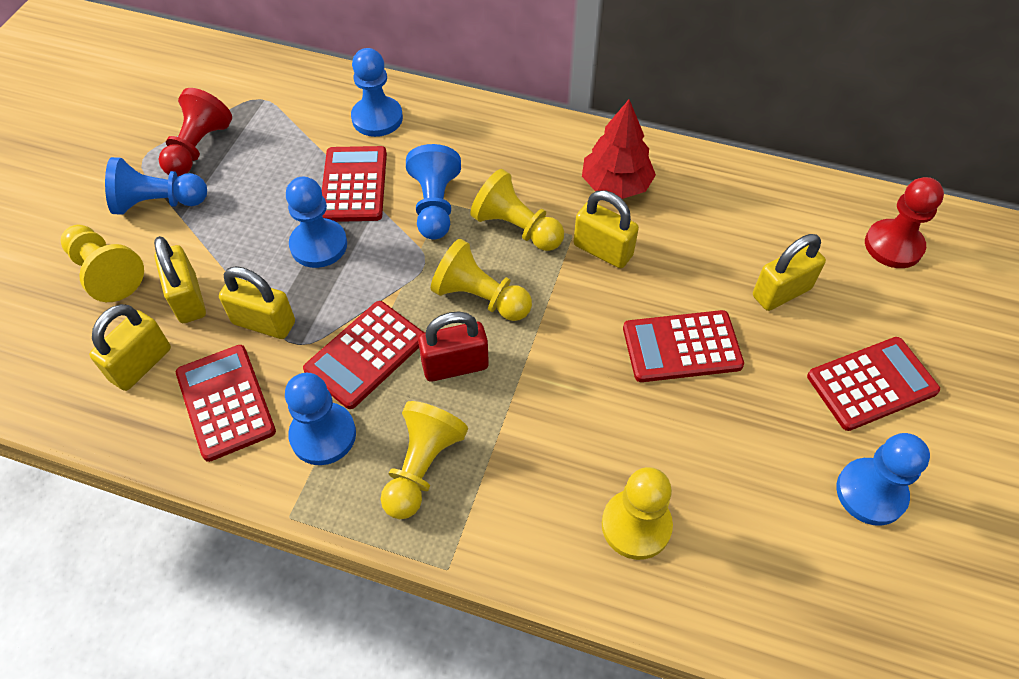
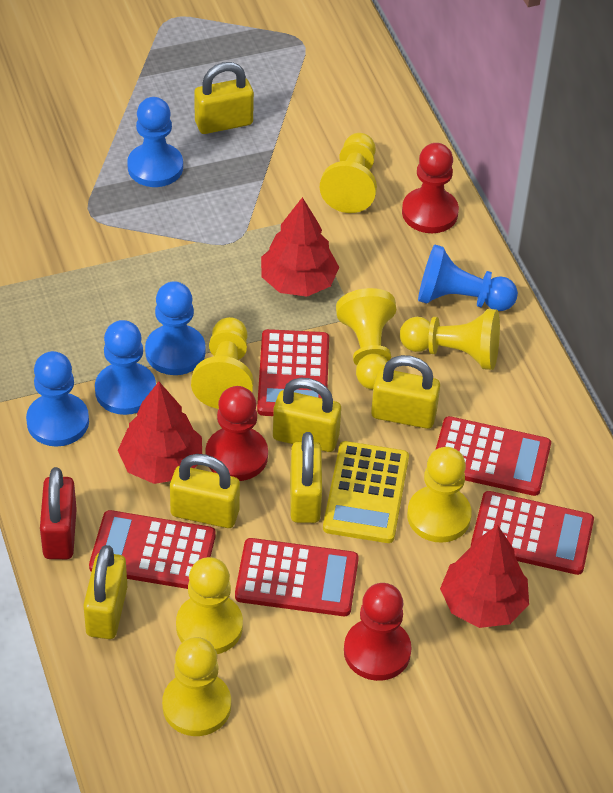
blue pawn: 6 -> 5
red pawn: 2 -> 3
red tree: 1 -> 3
yellow calculator: 0 -> 1
yellow padlock: 5 -> 6
yellow pawn: 5 -> 7

